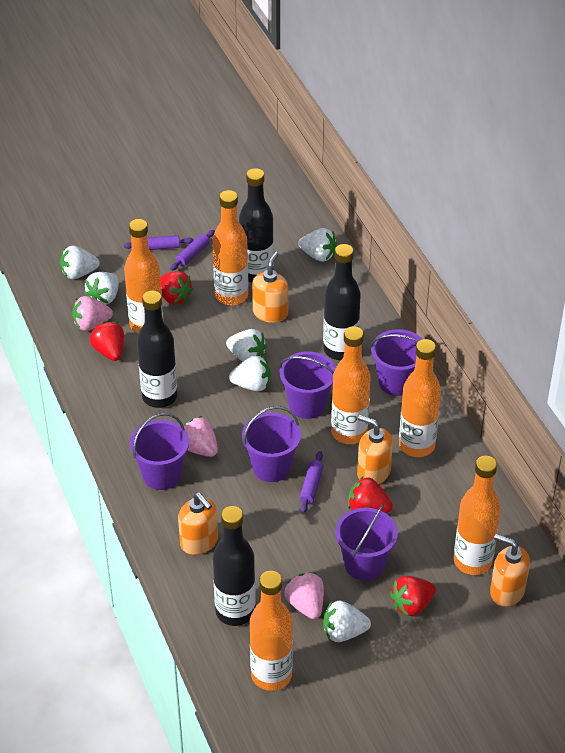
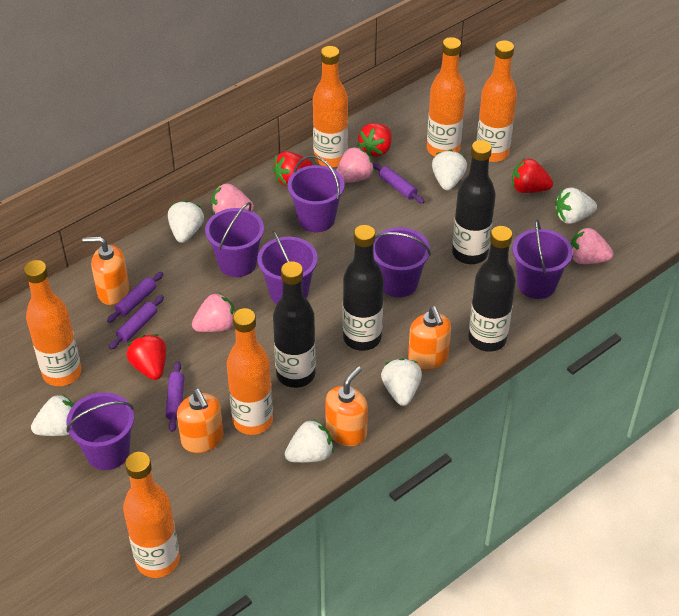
pink strawberry: 3 -> 4
purple bucket: 5 -> 6
purple rolling pin: 3 -> 4

